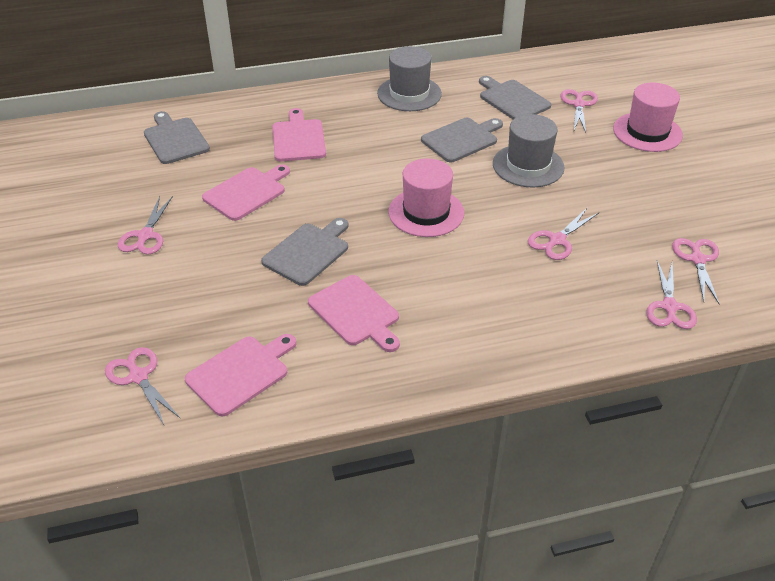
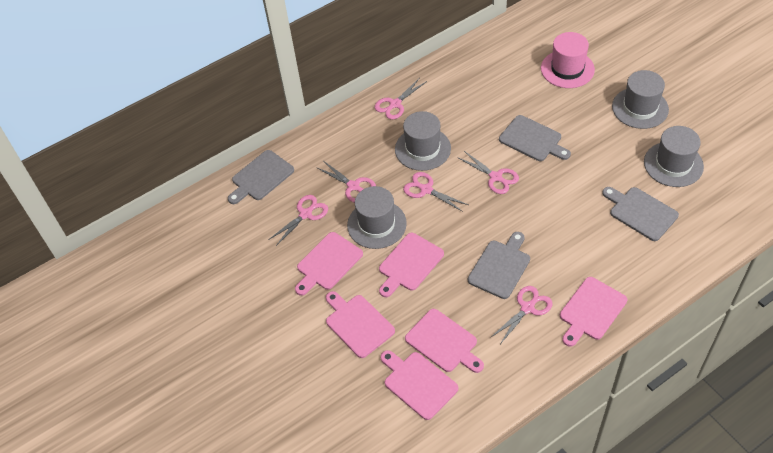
grey hat: 2 -> 4
pink cutting board: 4 -> 6
pink hat: 2 -> 1

